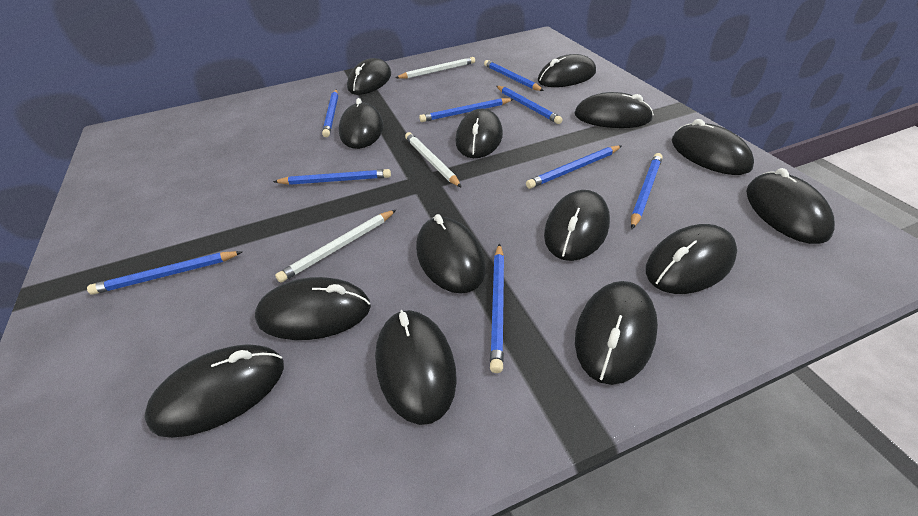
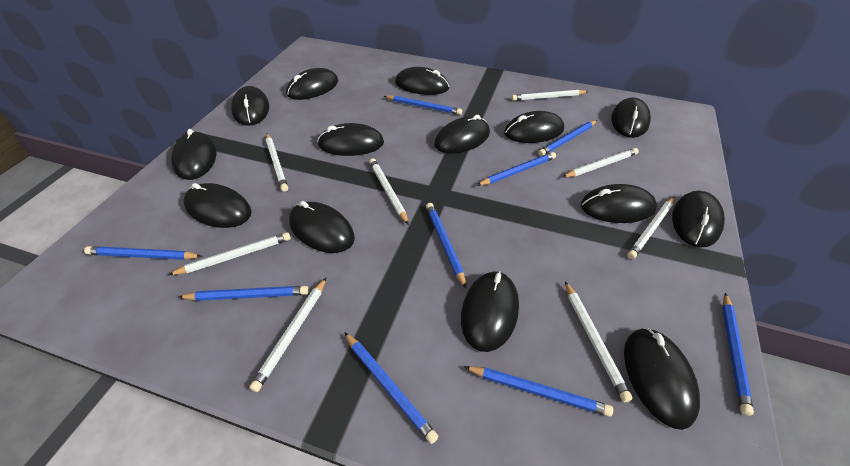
white pencil: 3 -> 8

